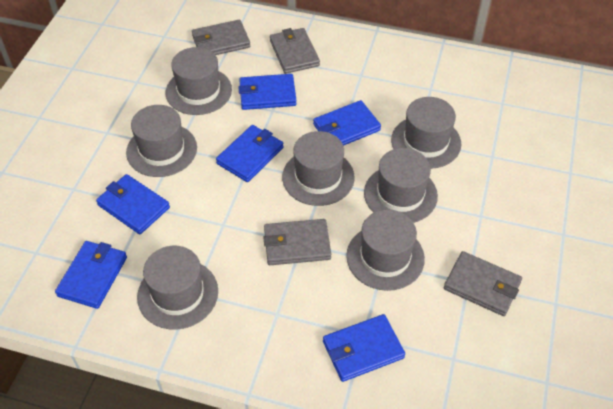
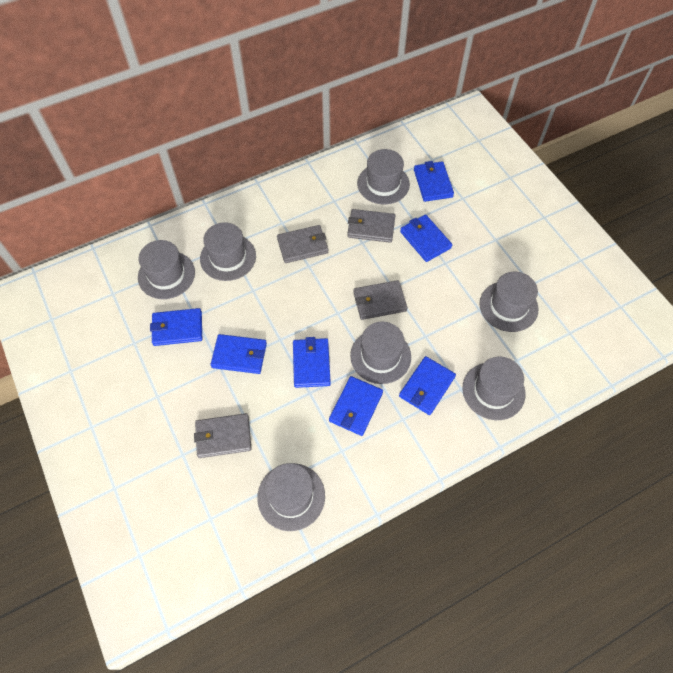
blue wallet: 6 -> 7

